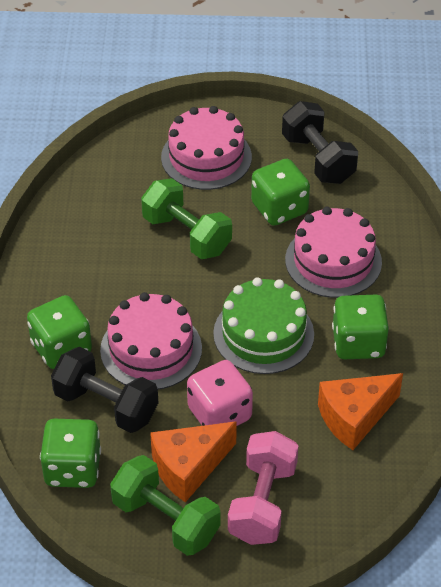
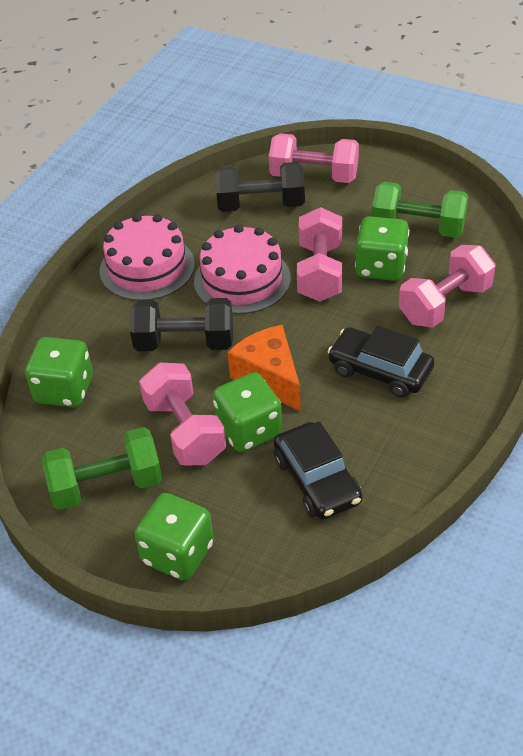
black car: 0 -> 2
green cake: 1 -> 0
orange cheese: 2 -> 1
pink cake: 3 -> 2
pink dice: 1 -> 0
pink dumbbell: 1 -> 4

